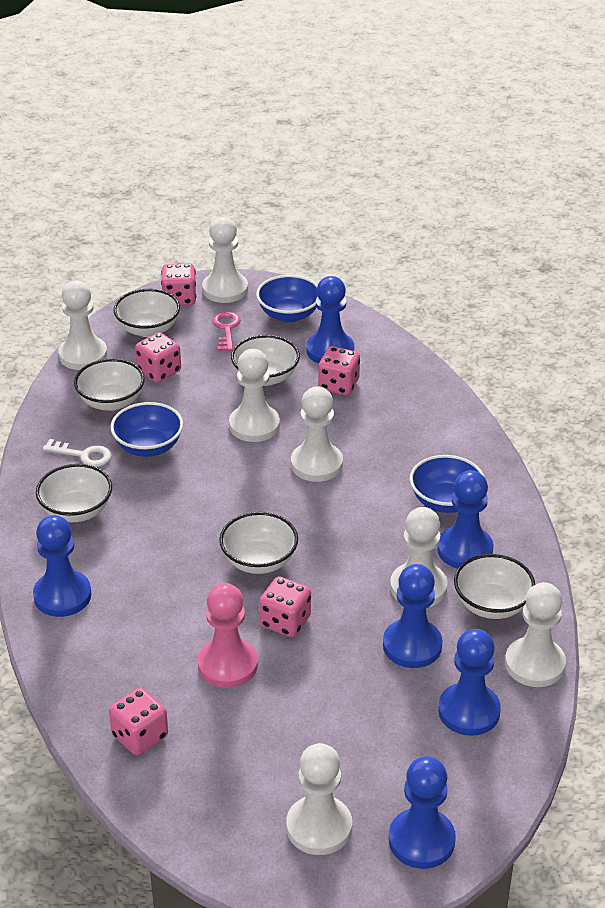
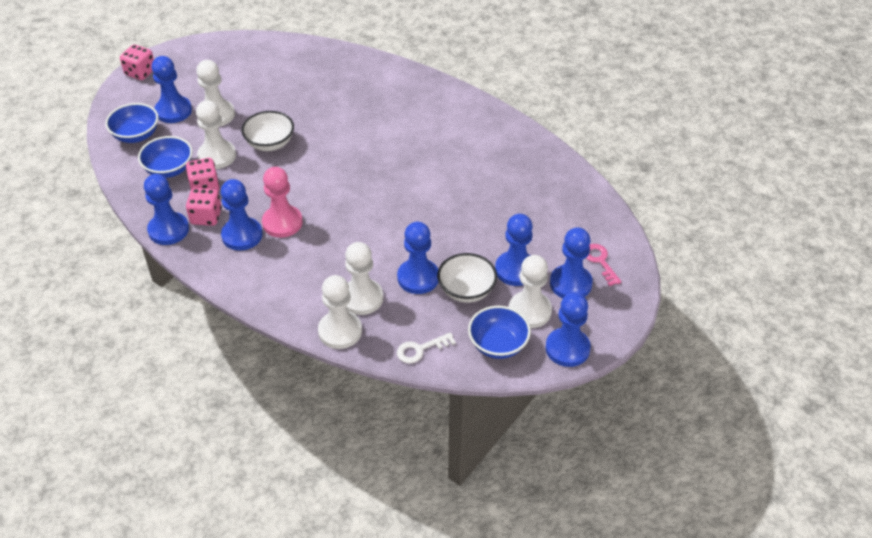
blue pawn: 6 -> 7
pink dice: 5 -> 3
white bowl: 6 -> 2
white pawn: 7 -> 5

